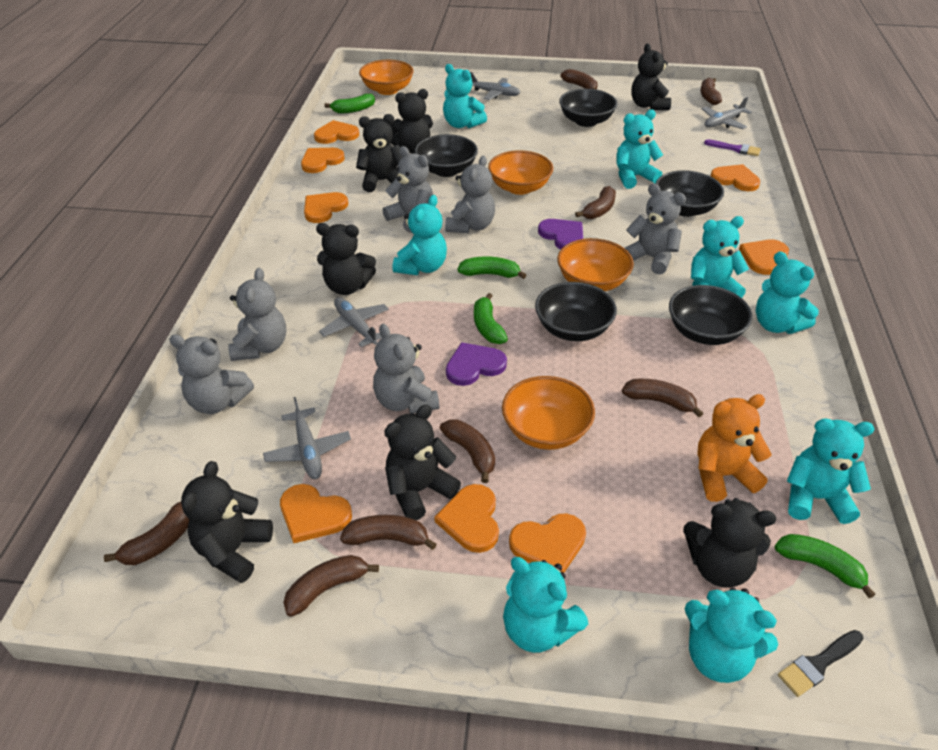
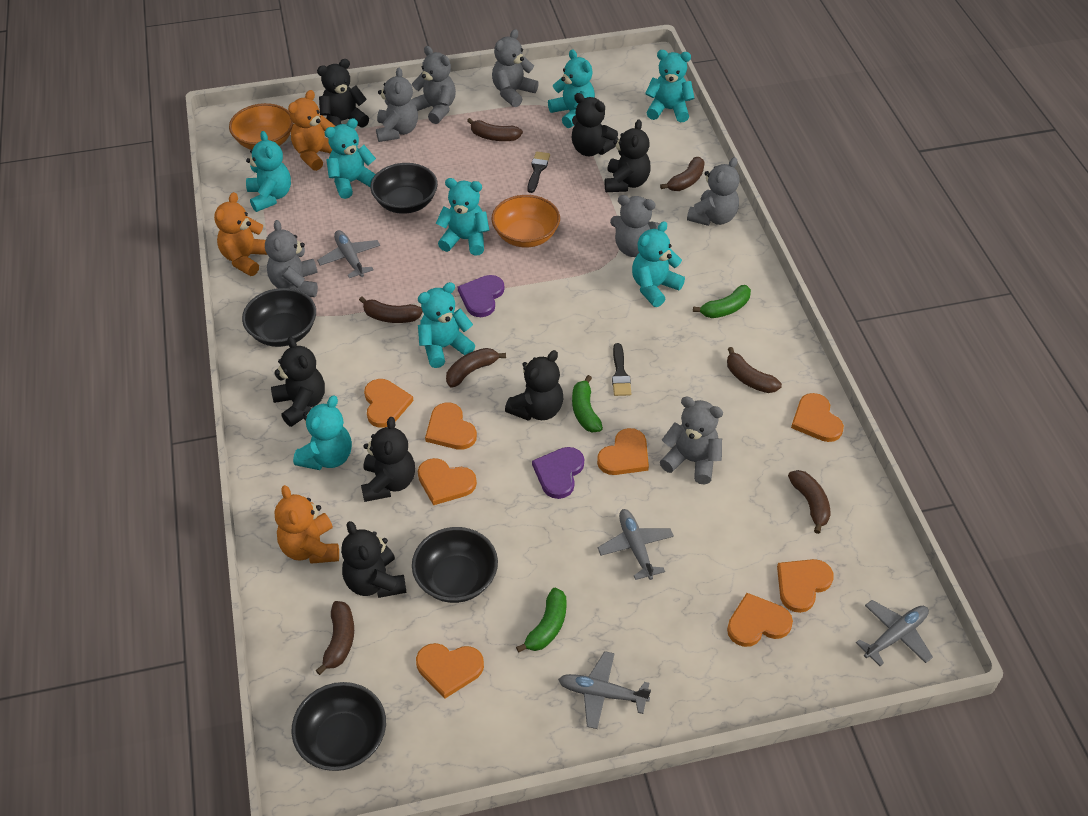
black bowl: 5 -> 4
black brush: 1 -> 2
brown banana: 8 -> 7
green banana: 4 -> 3
grey teddy bear: 6 -> 7
orange bowl: 4 -> 2
orange teddy bear: 1 -> 3
purple brush: 1 -> 0

